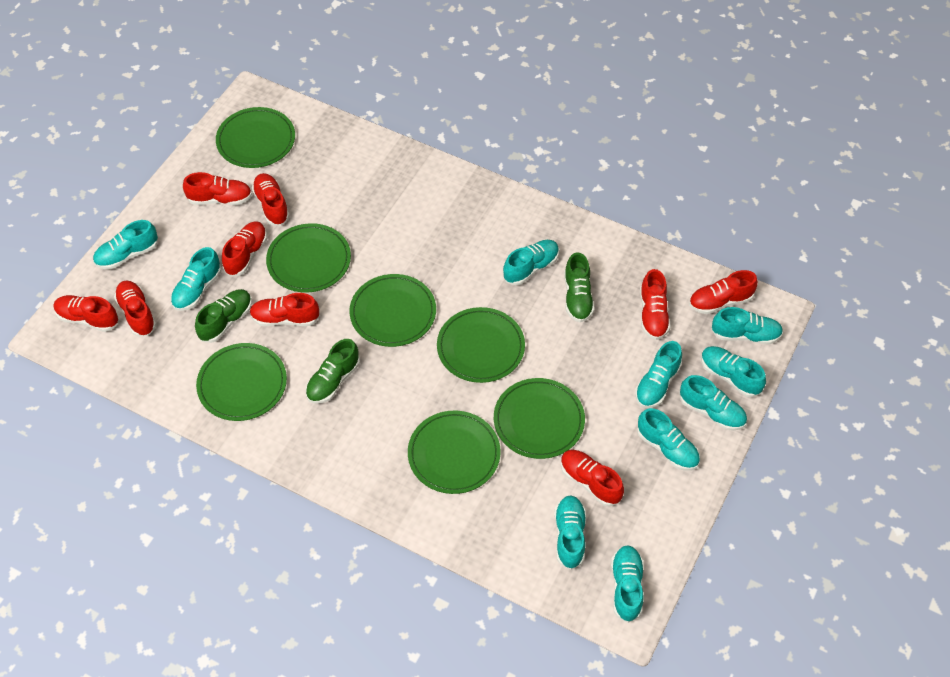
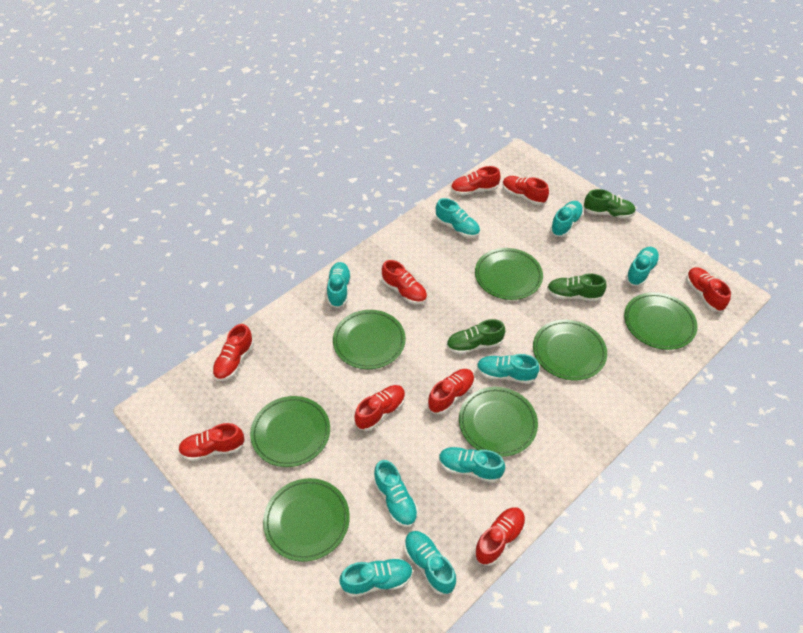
turquoise shoe: 10 -> 9

